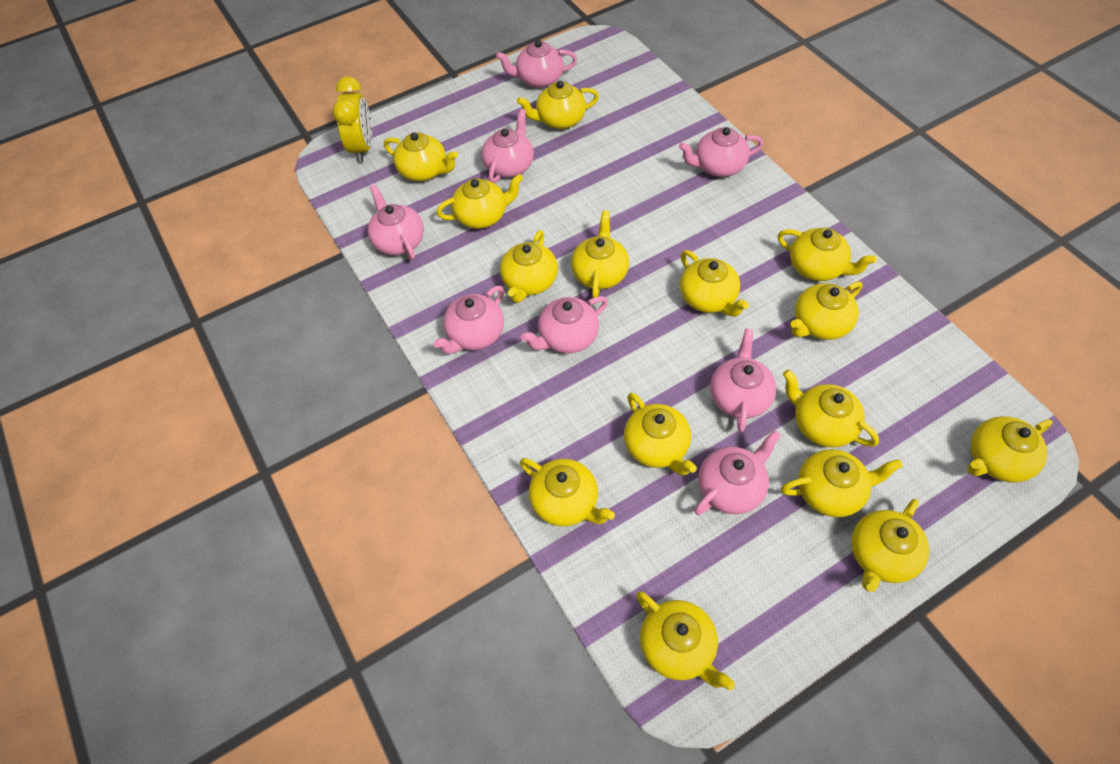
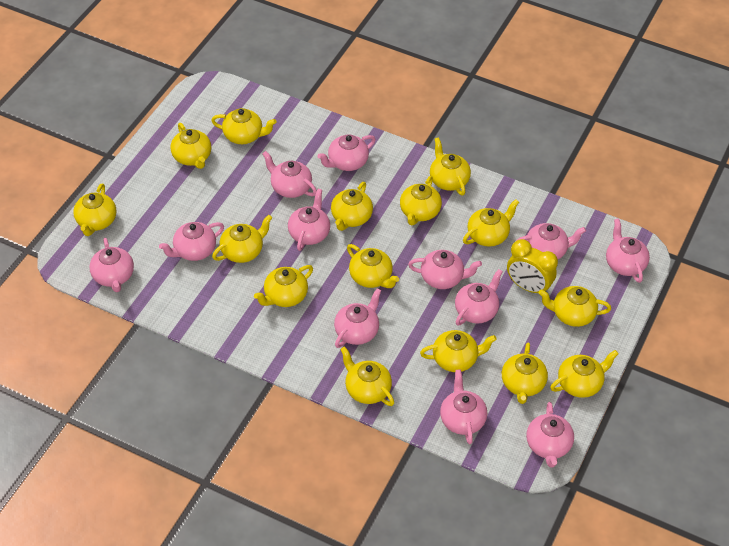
pink teapot: 8 -> 12

